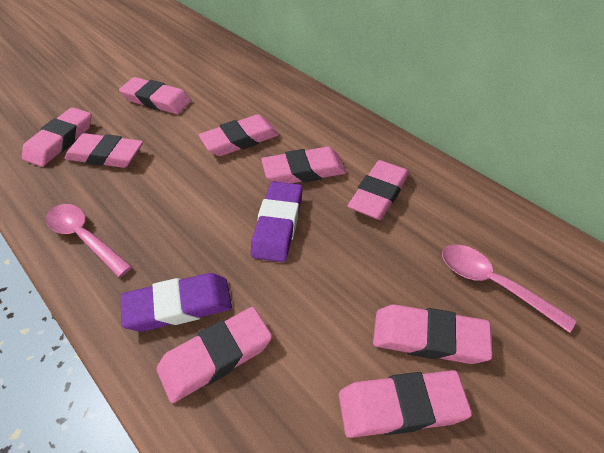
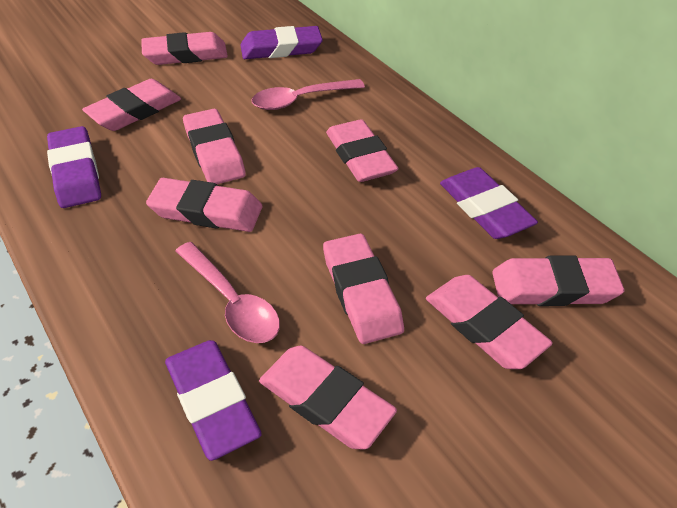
purple eraser: 2 -> 4

